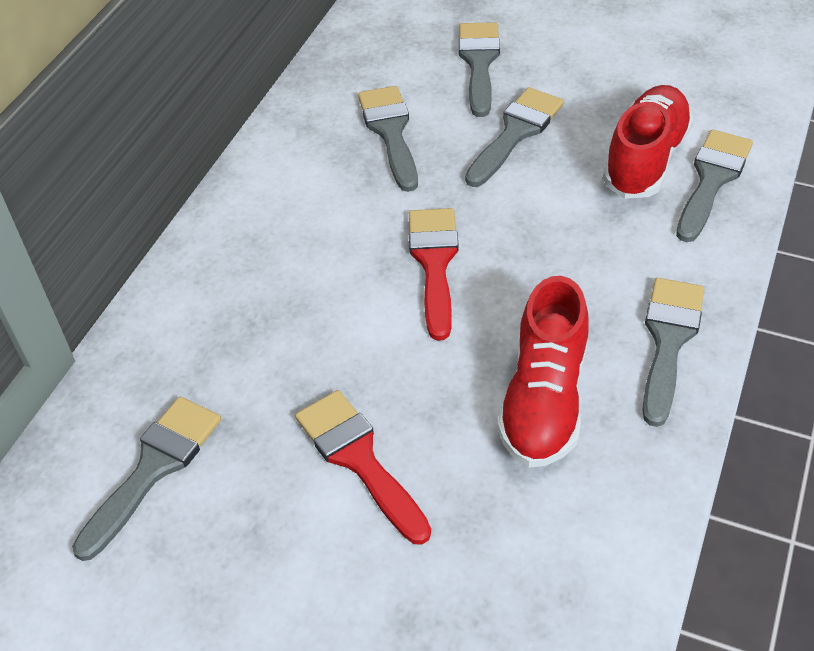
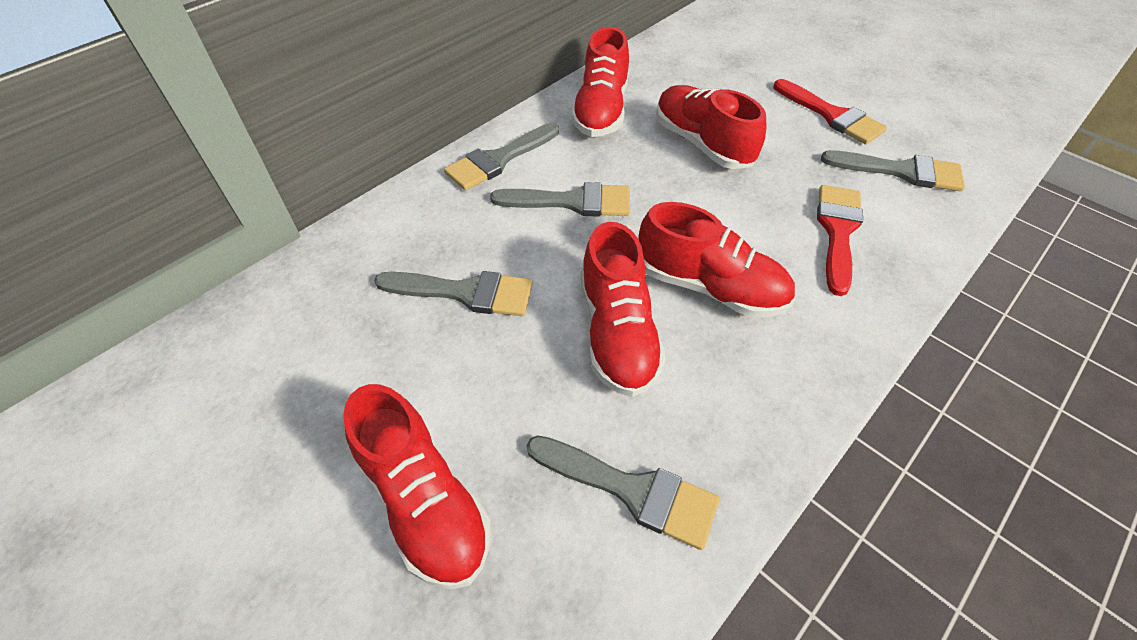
grey brush: 6 -> 5
red shoe: 2 -> 5

